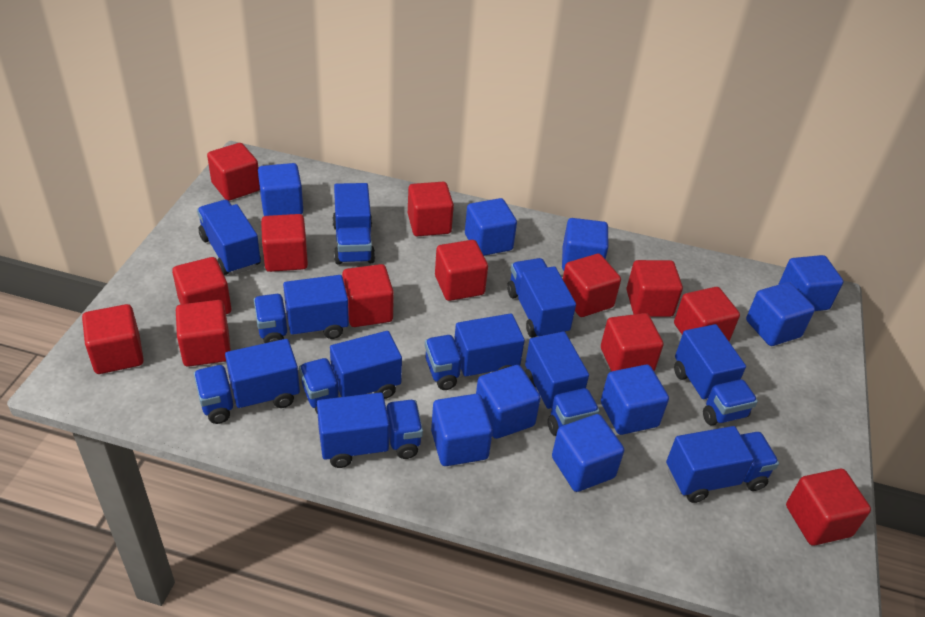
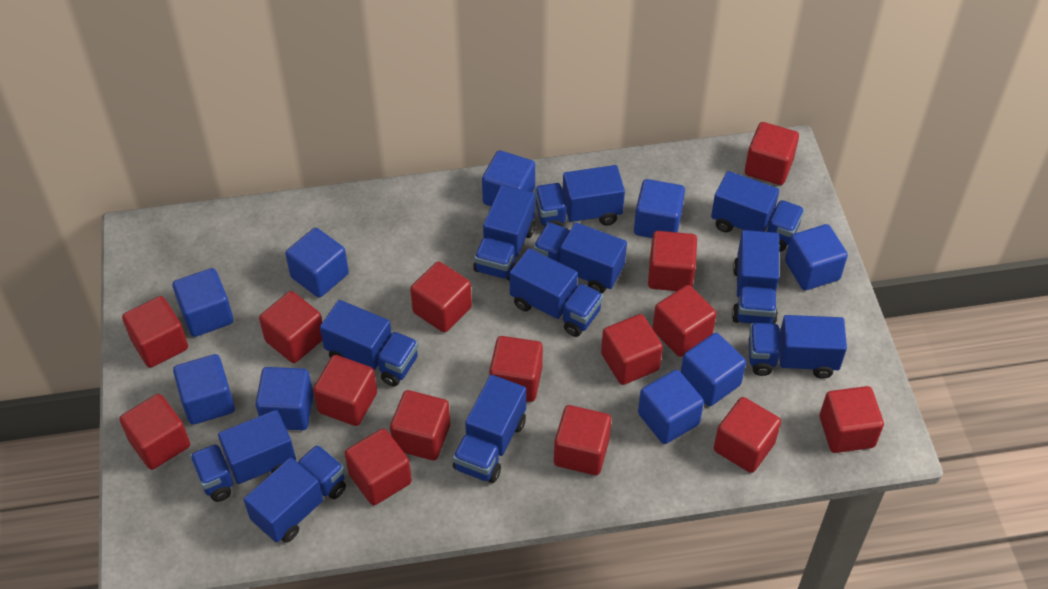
red cube: 13 -> 15

